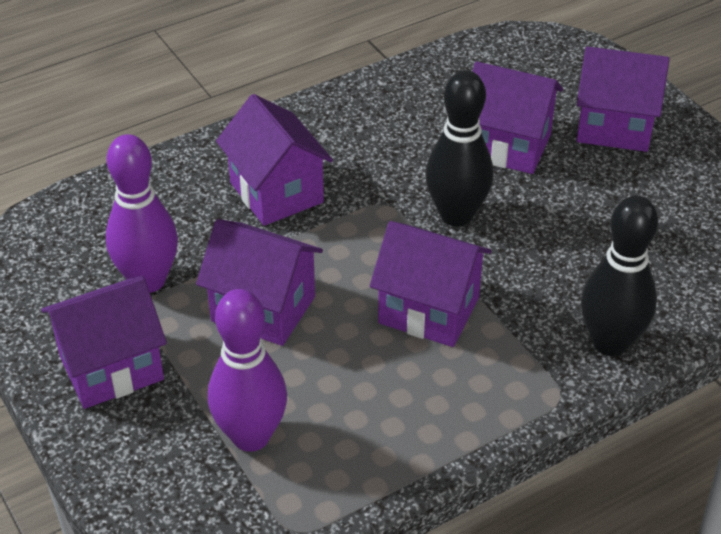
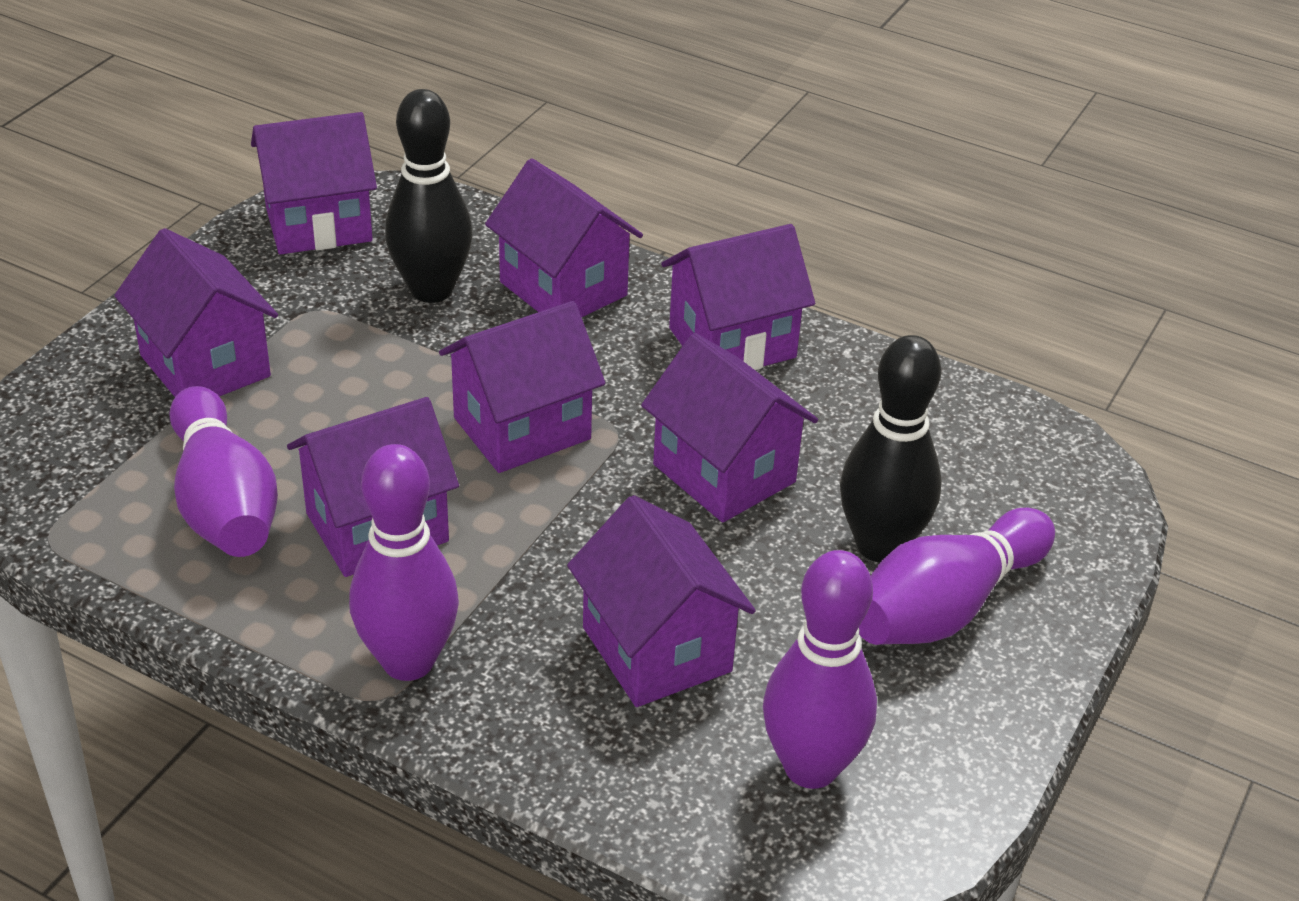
purple bowling pin: 2 -> 4
purple house: 6 -> 8

